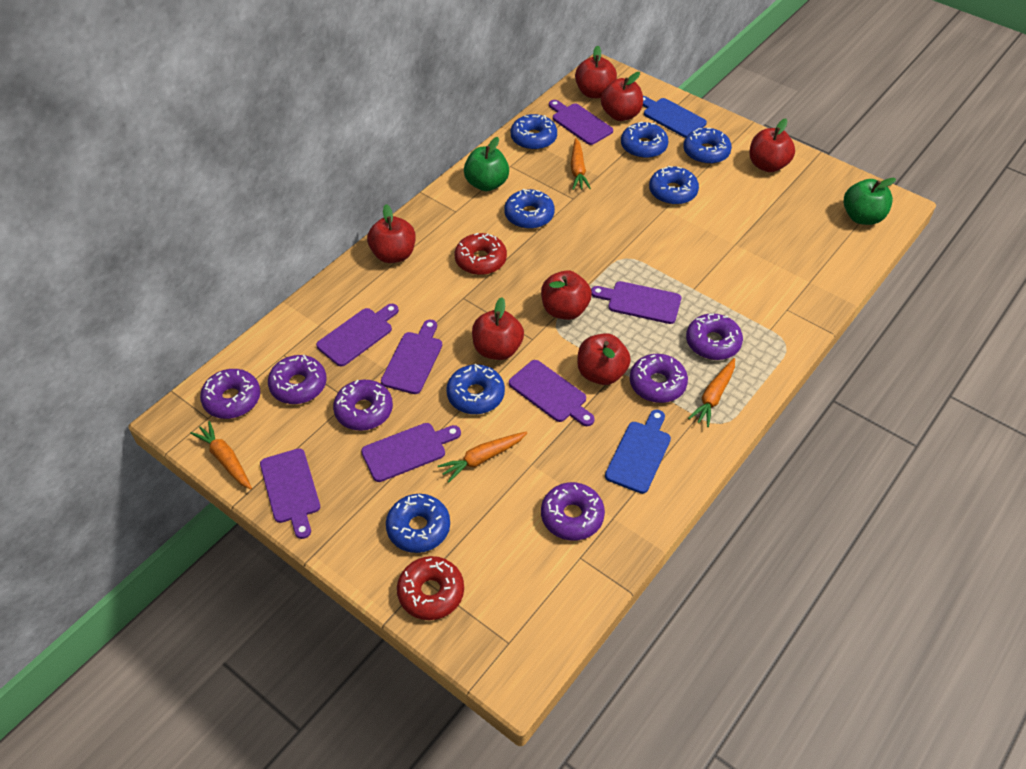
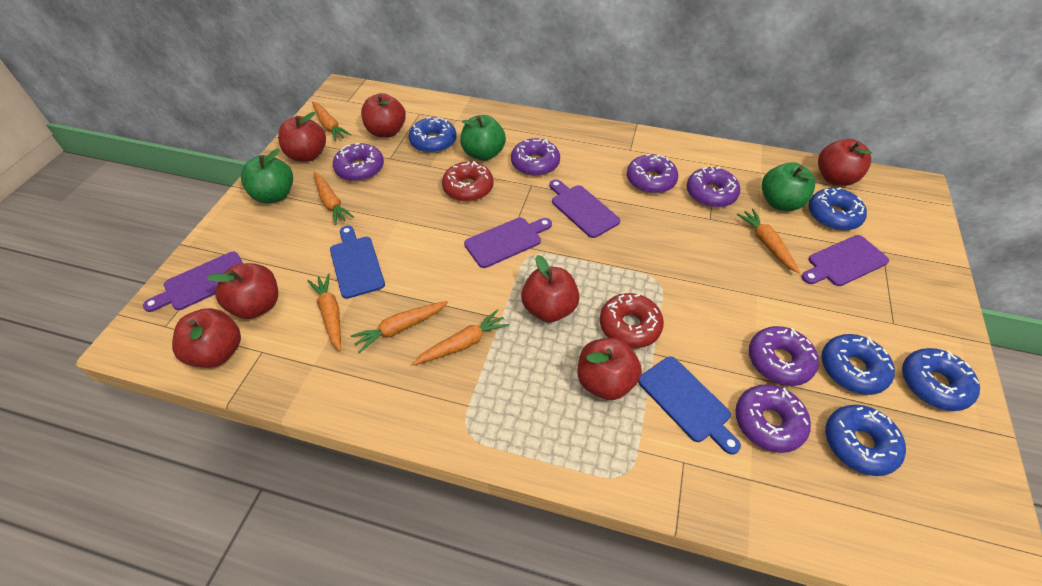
blue donut: 7 -> 5
green apple: 2 -> 3
orange carrot: 4 -> 6
purple cutting board: 7 -> 4

